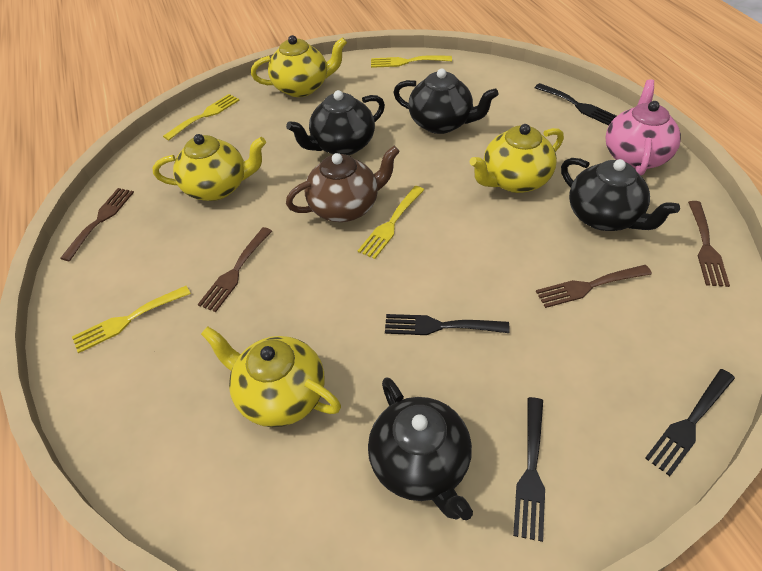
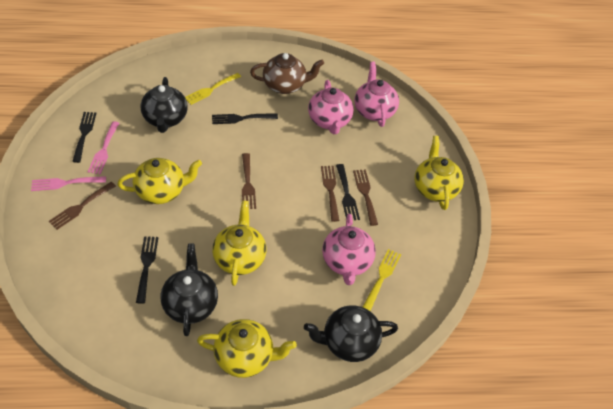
black teapot: 4 -> 3
pink fork: 0 -> 2
pink teapot: 1 -> 3
yellow fork: 4 -> 2

